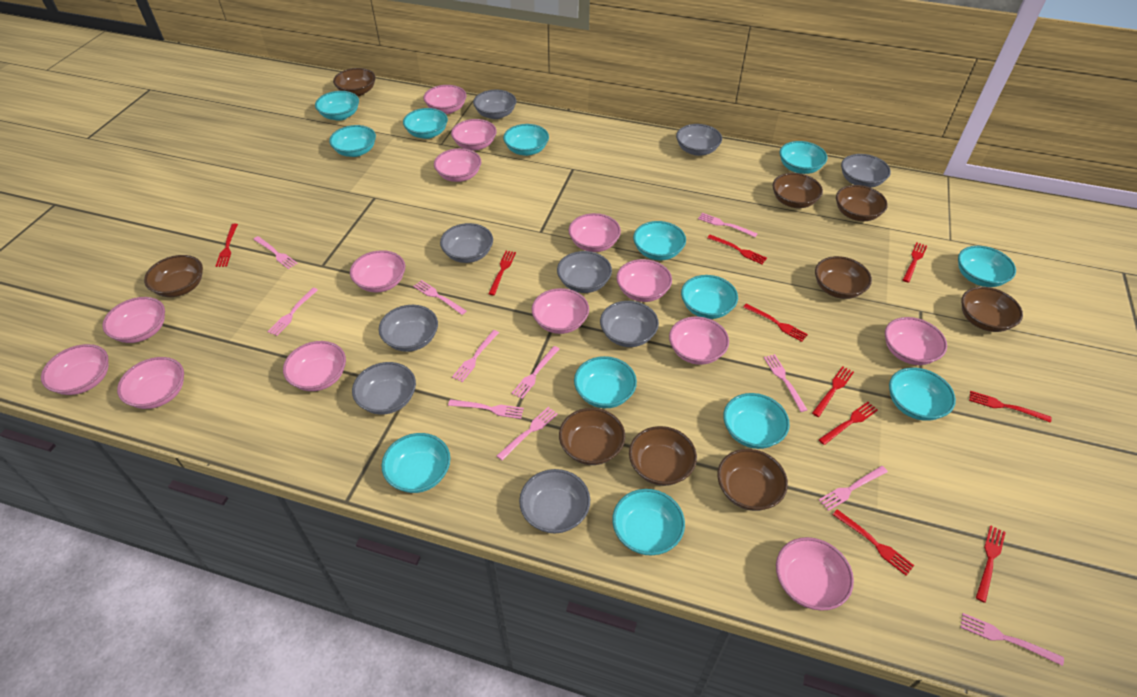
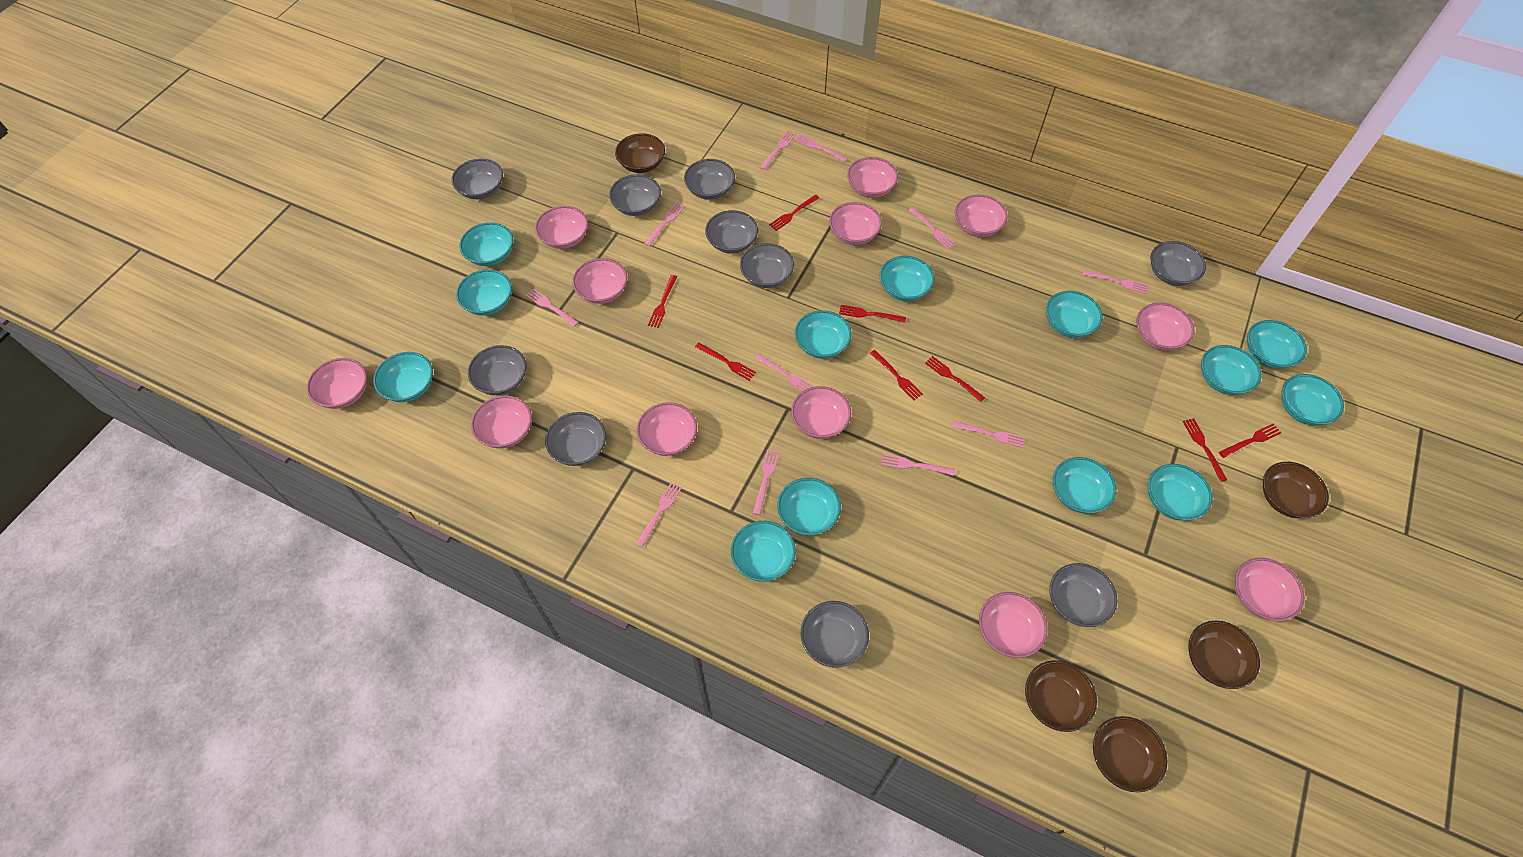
brown bowl: 9 -> 5
grey bowl: 9 -> 10
pink bowl: 14 -> 12
red fork: 10 -> 8

